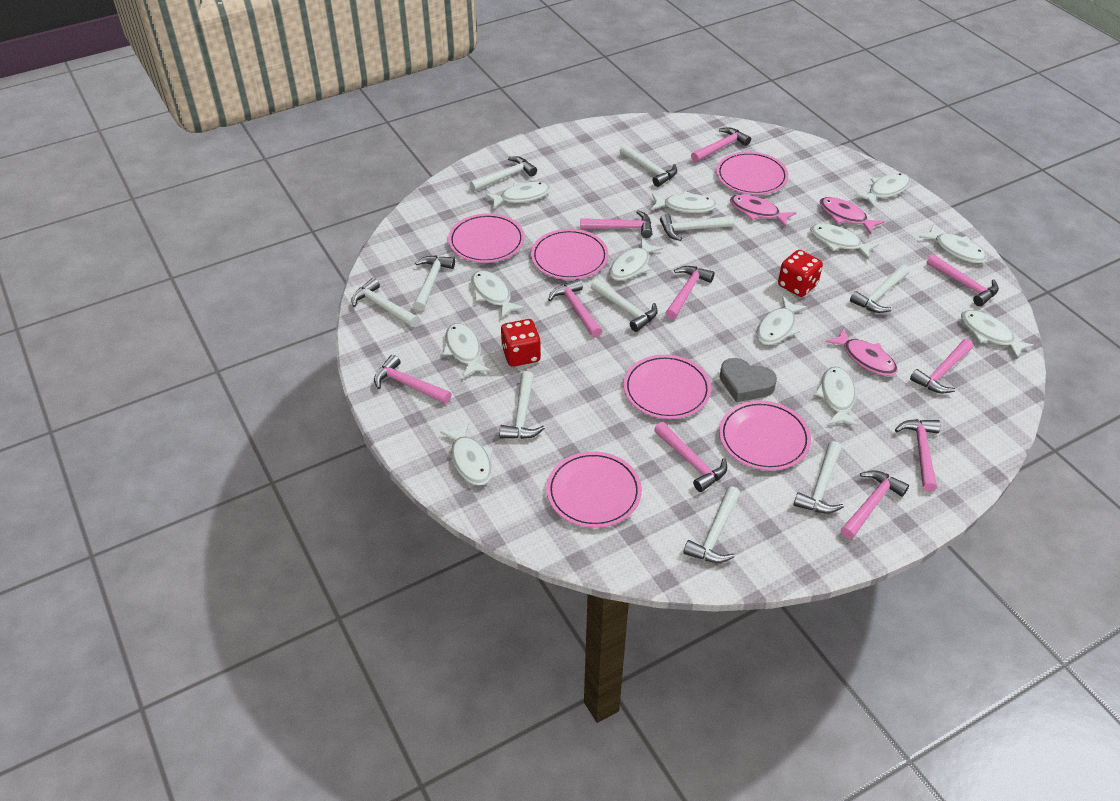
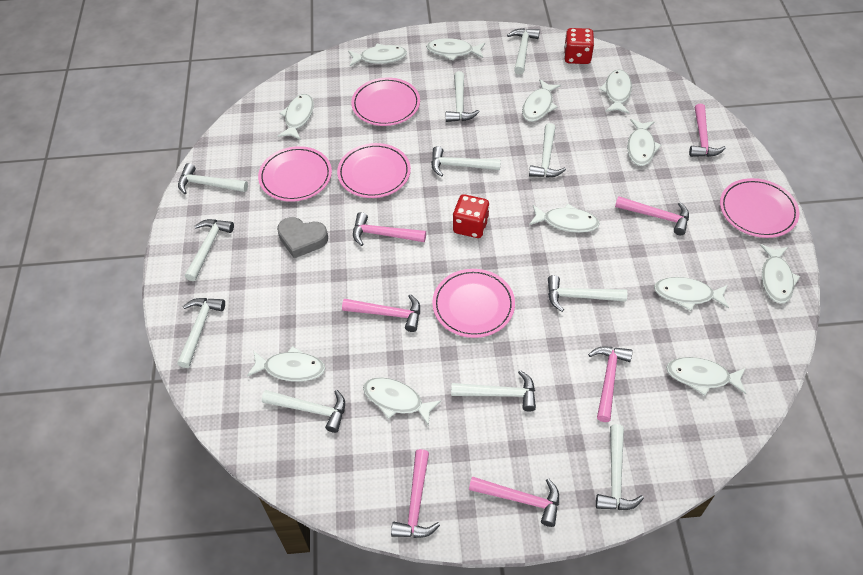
pink fish: 3 -> 0
pink hammer: 10 -> 7
pink plate: 6 -> 5
white hammer: 10 -> 11

